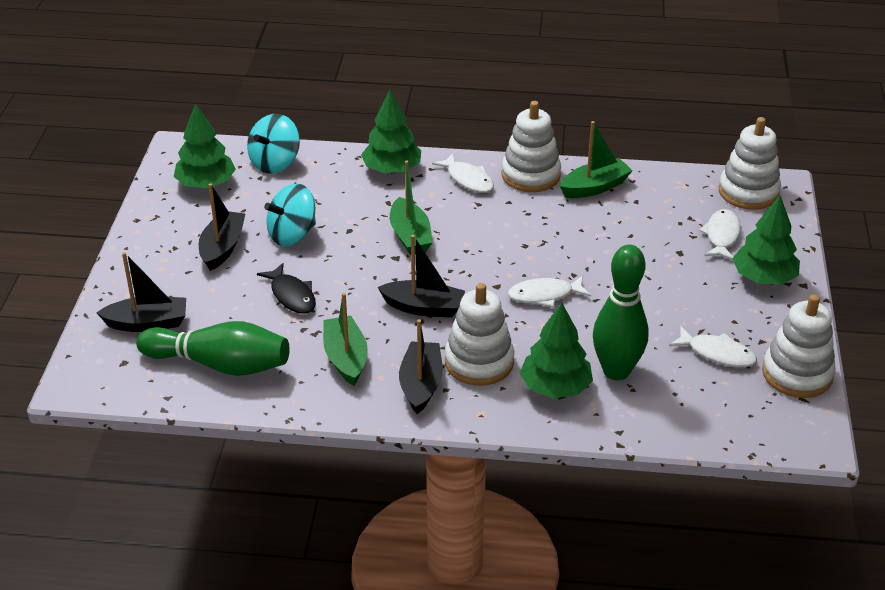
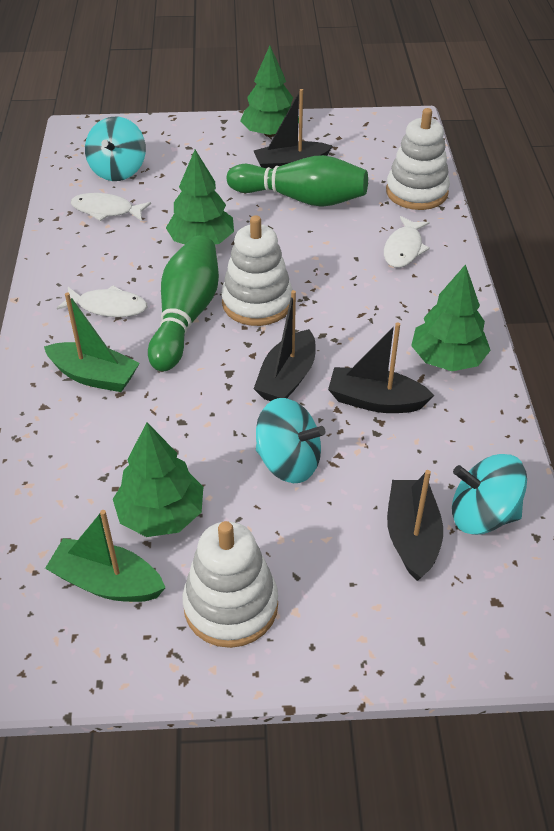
black fish: 1 -> 0
green boat: 3 -> 2
turquoise spinning top: 2 -> 3
white fish: 4 -> 3
white stacking toy: 4 -> 3

